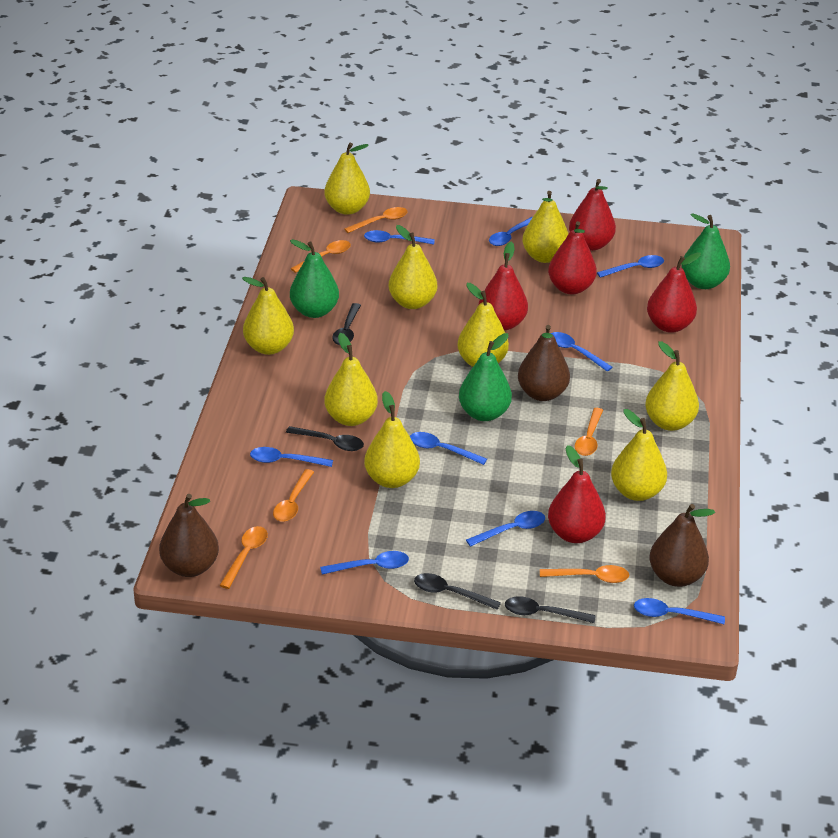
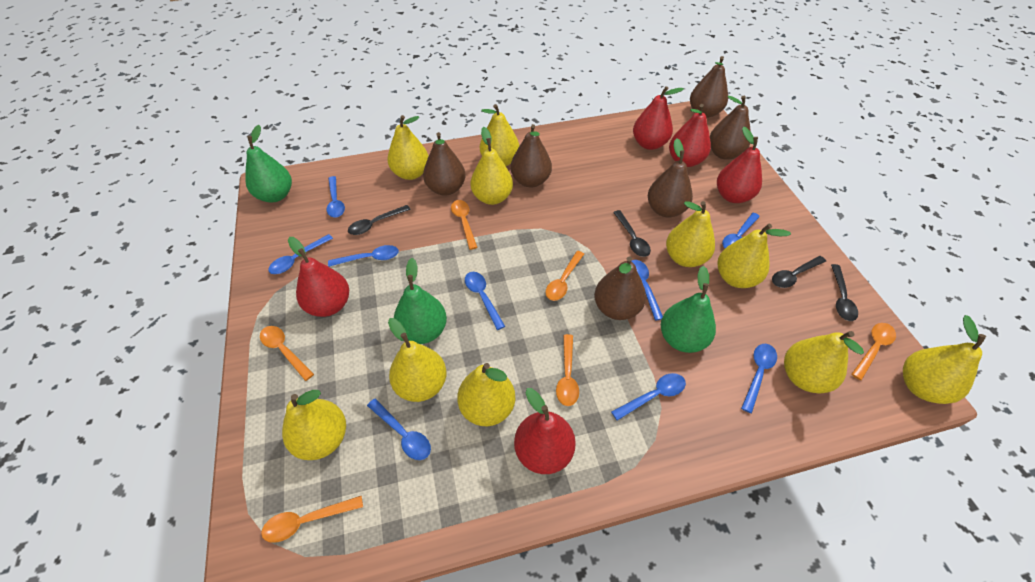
brown pear: 3 -> 6
yellow pear: 9 -> 10

